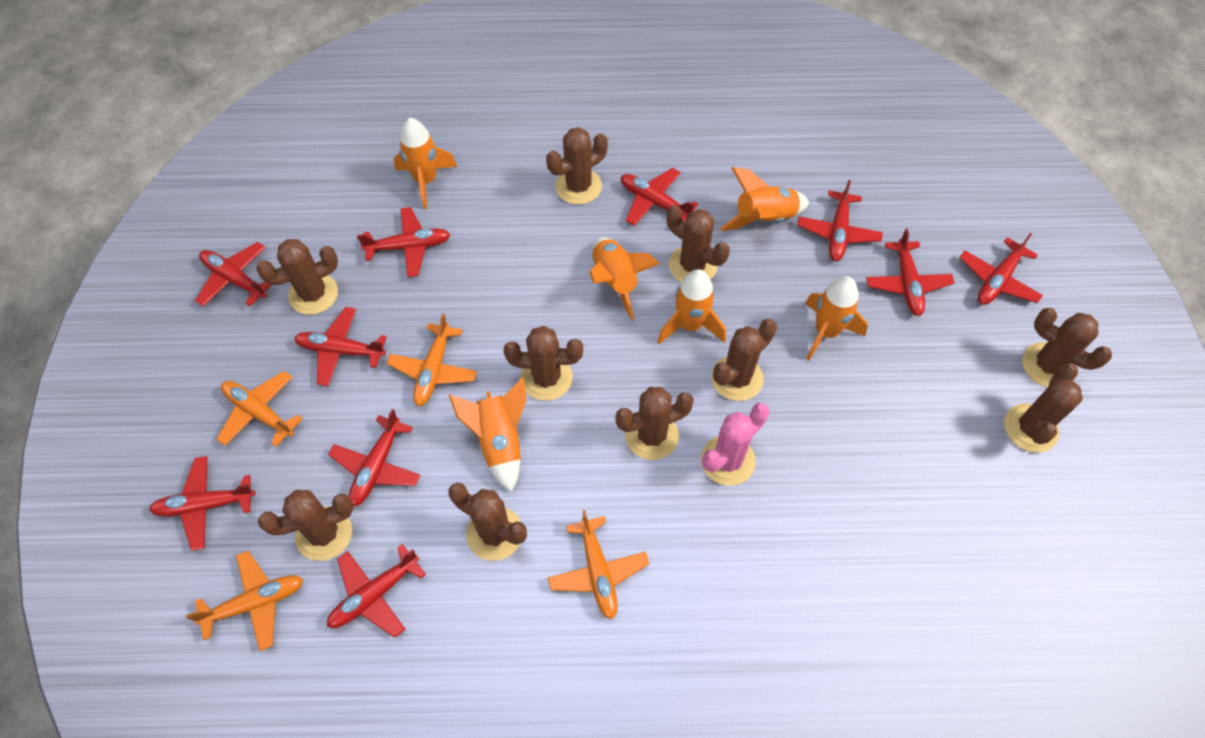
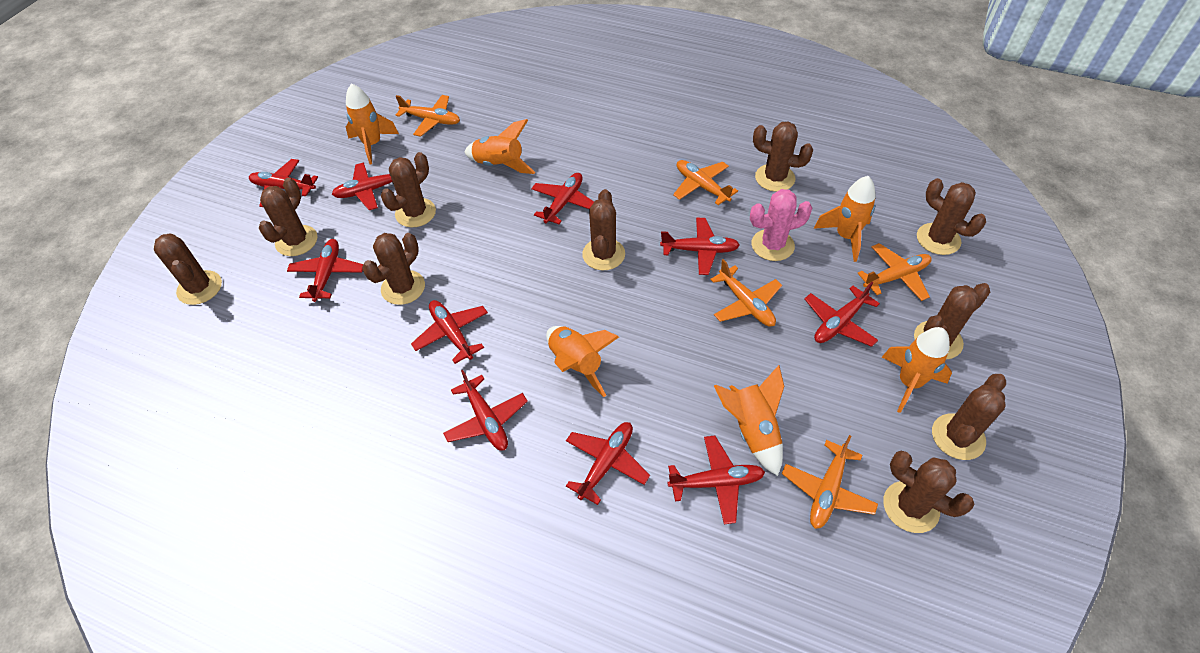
orange plane: 4 -> 5

